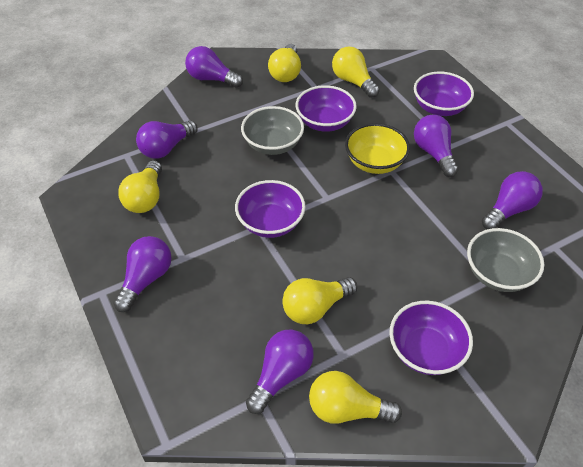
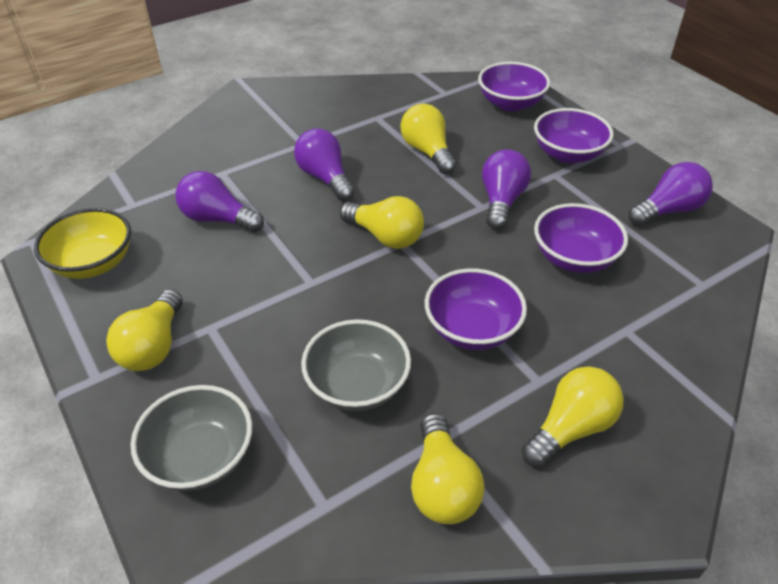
purple light bulb: 6 -> 4

